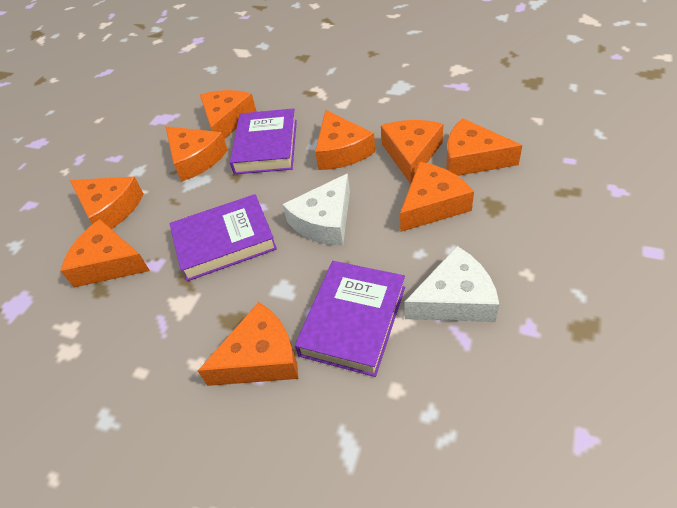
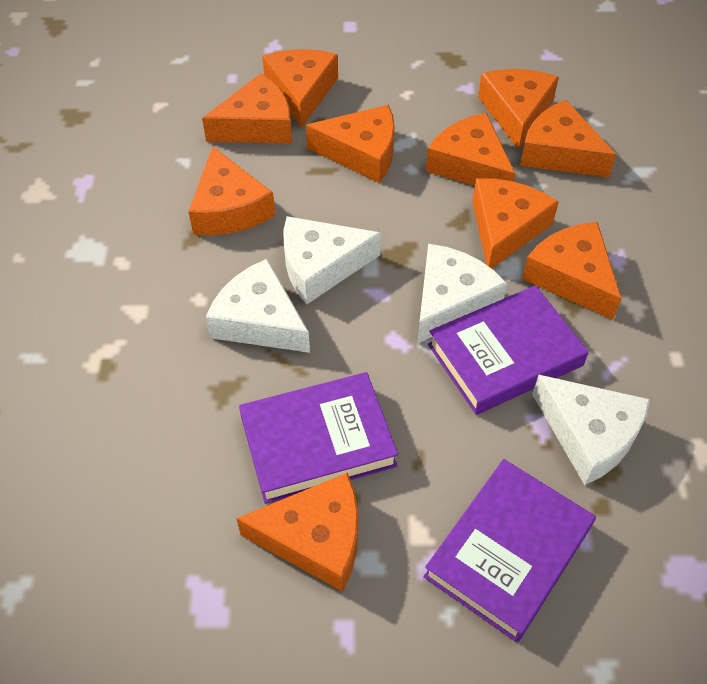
orange cheese: 9 -> 10
white cheese: 2 -> 4

